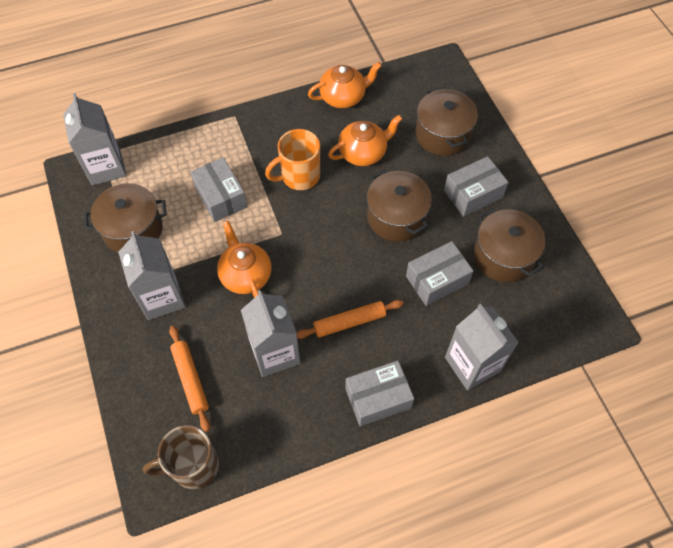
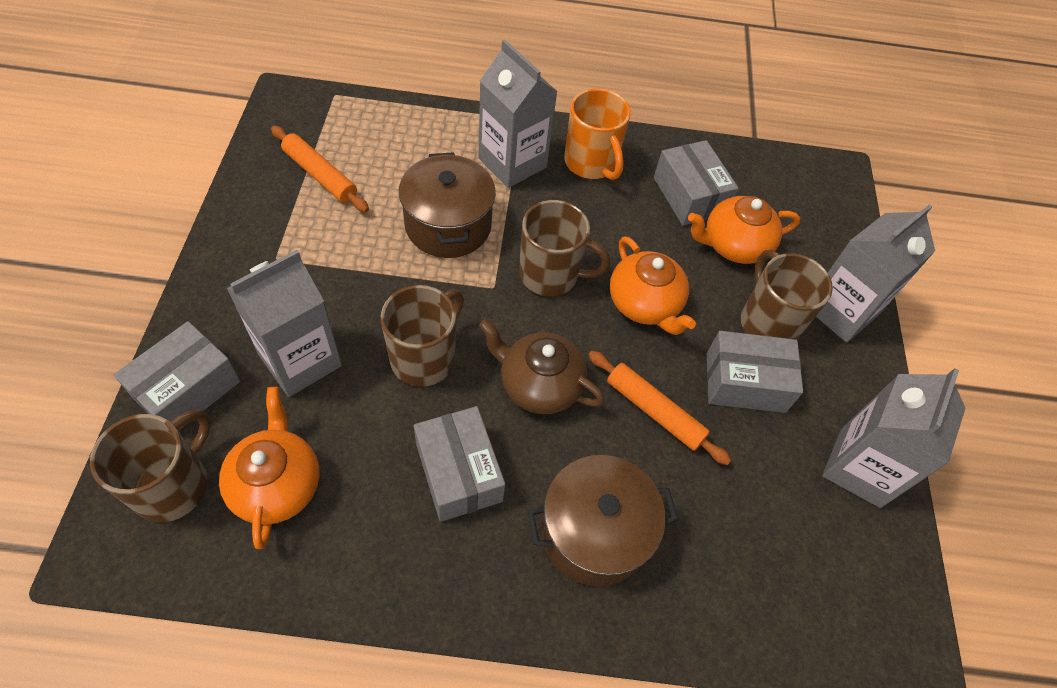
brown mug: 1 -> 4
brown pot: 4 -> 2
brown teapot: 0 -> 1

